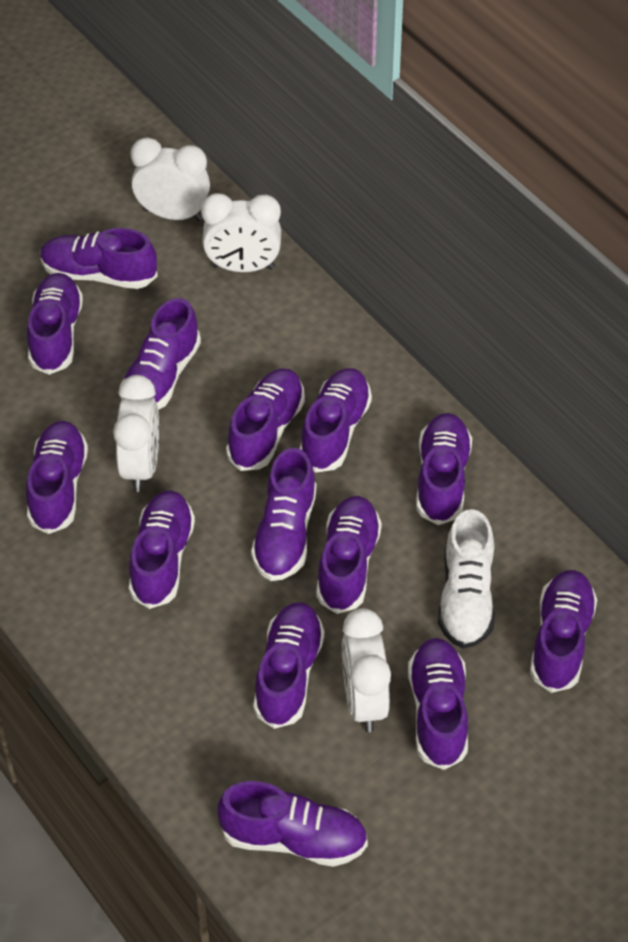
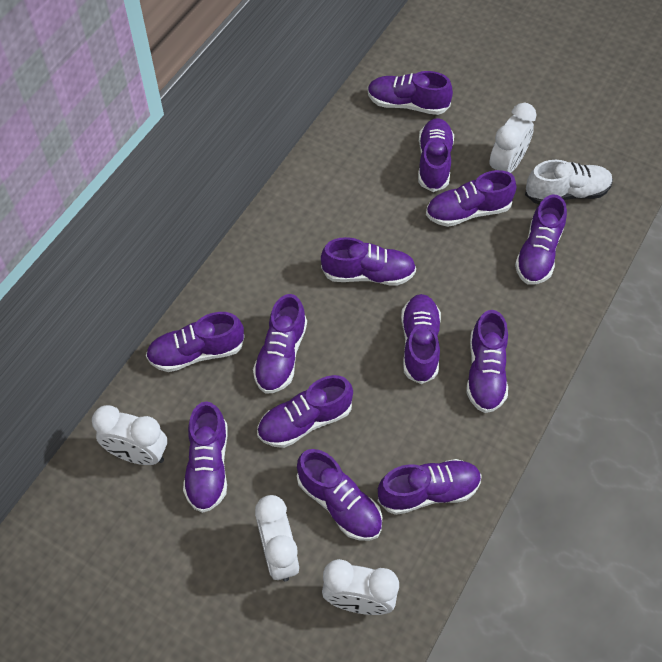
purple shoe: 14 -> 13

